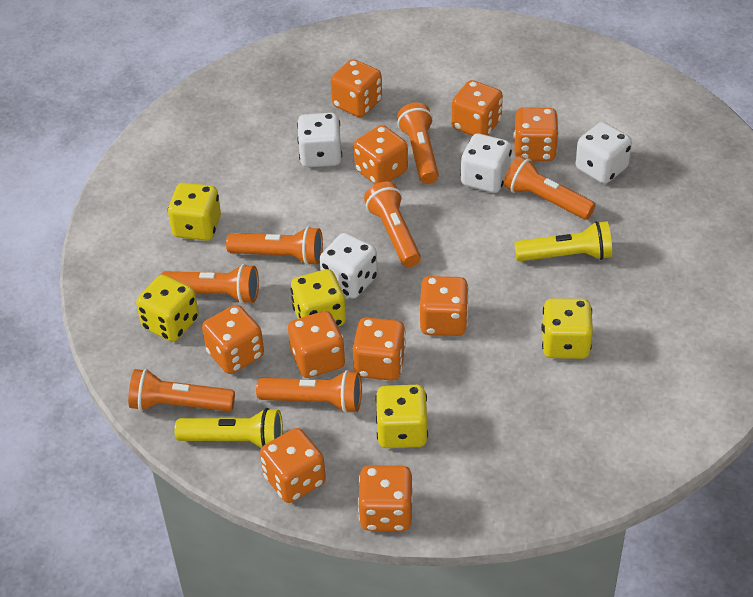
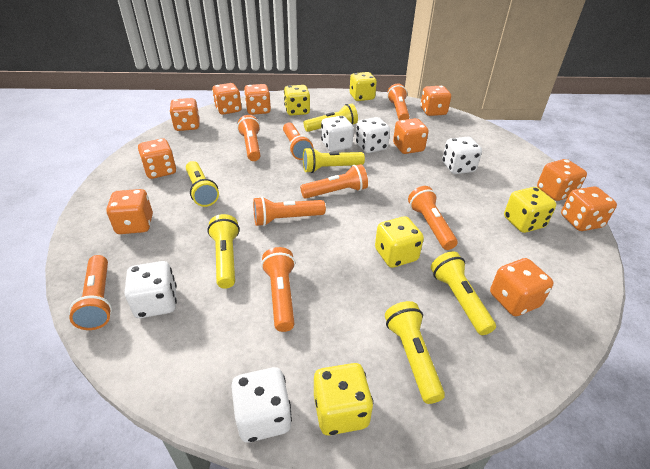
orange flashlight: 7 -> 8
white dice: 4 -> 5
yellow flashlight: 2 -> 6

